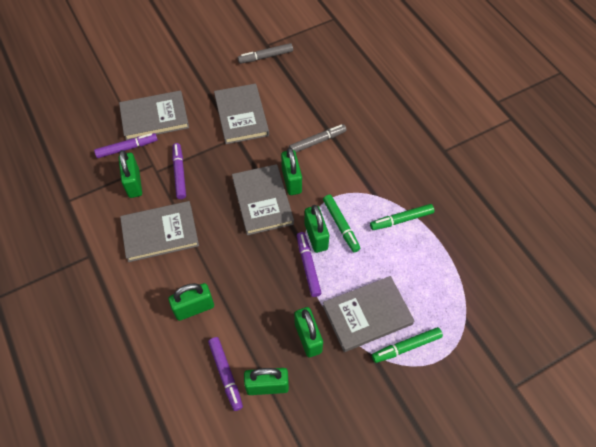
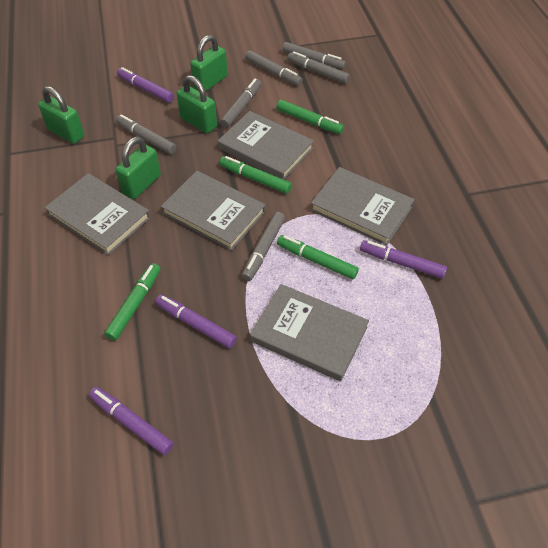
green marker: 3 -> 4
green padlock: 6 -> 4
grey marker: 2 -> 6

